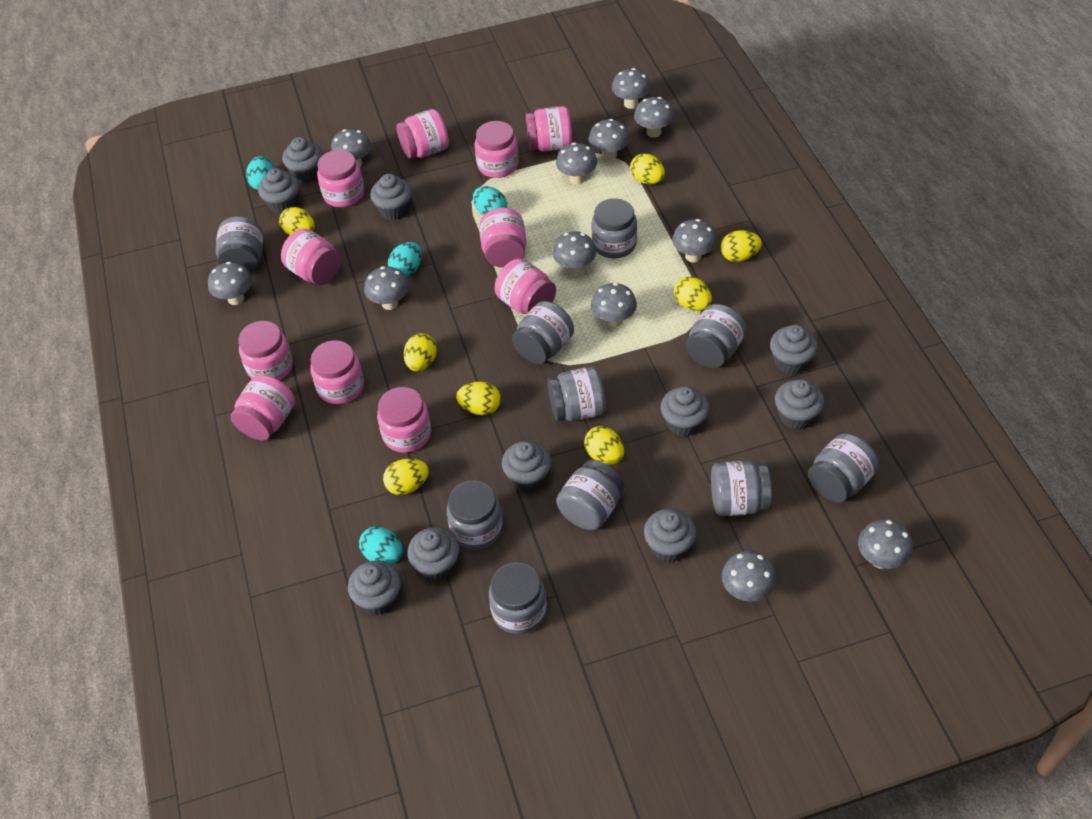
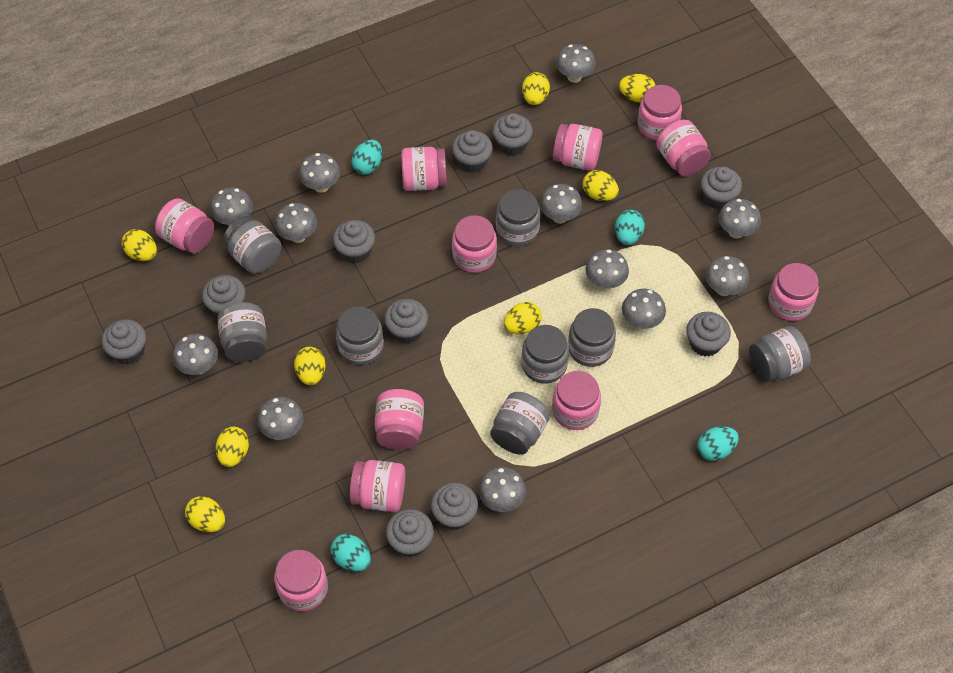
grey jar: 10 -> 8

